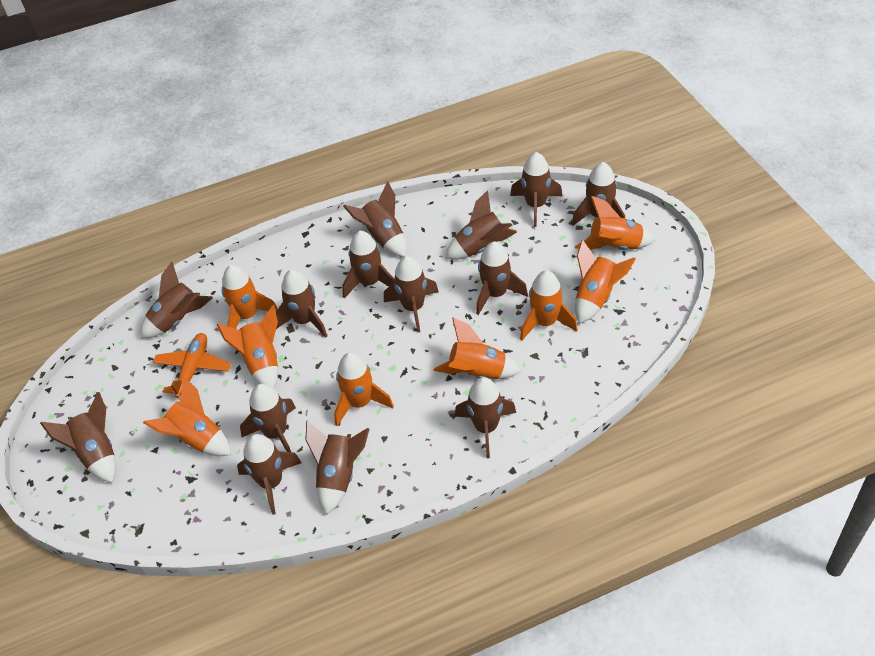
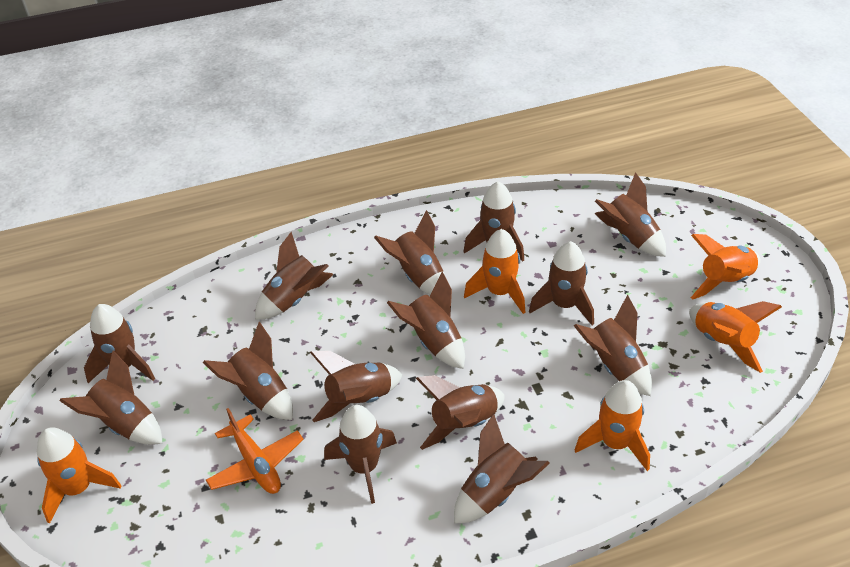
orange rocket: 8 -> 5

